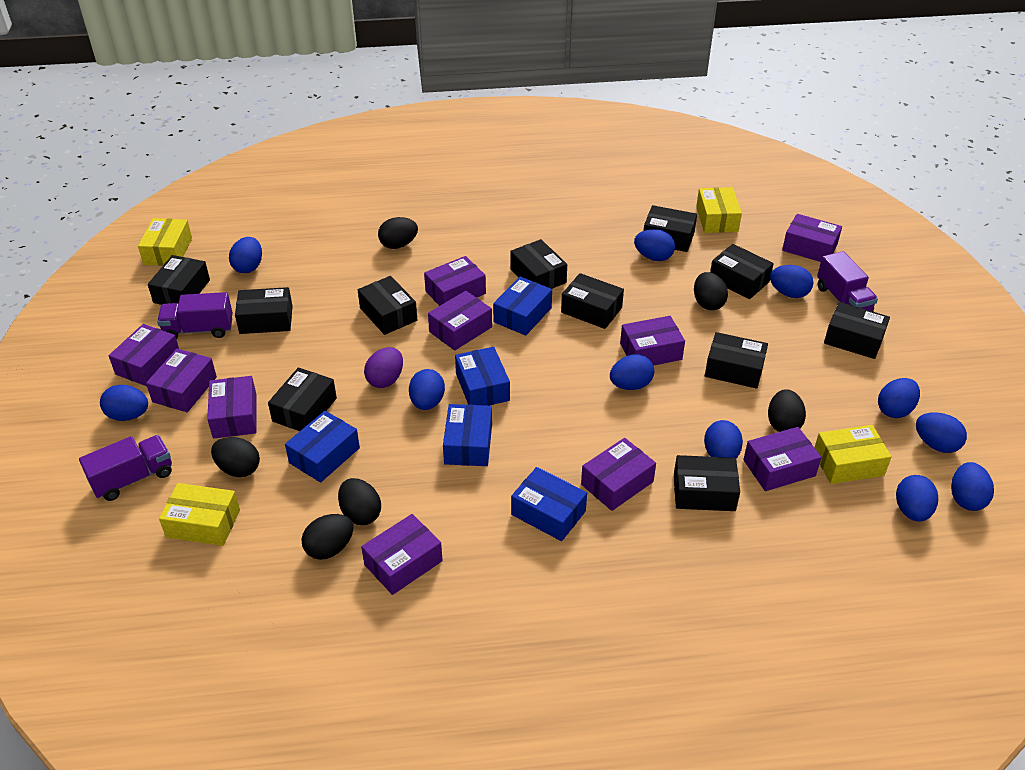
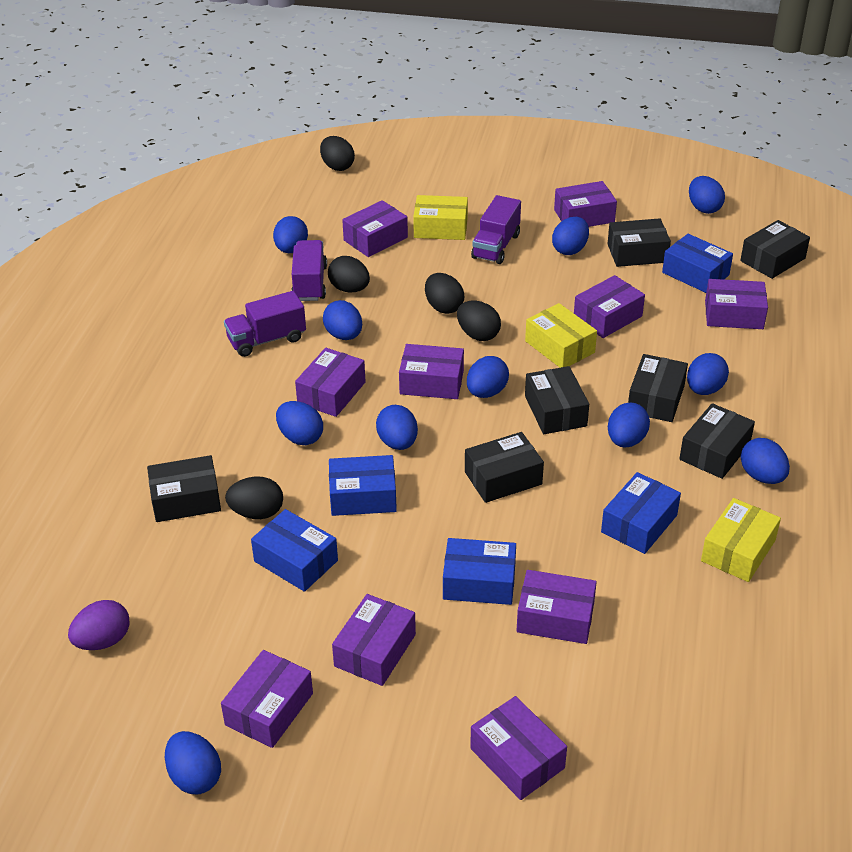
black box: 11 -> 7
black egg: 6 -> 5
yellow box: 4 -> 3

